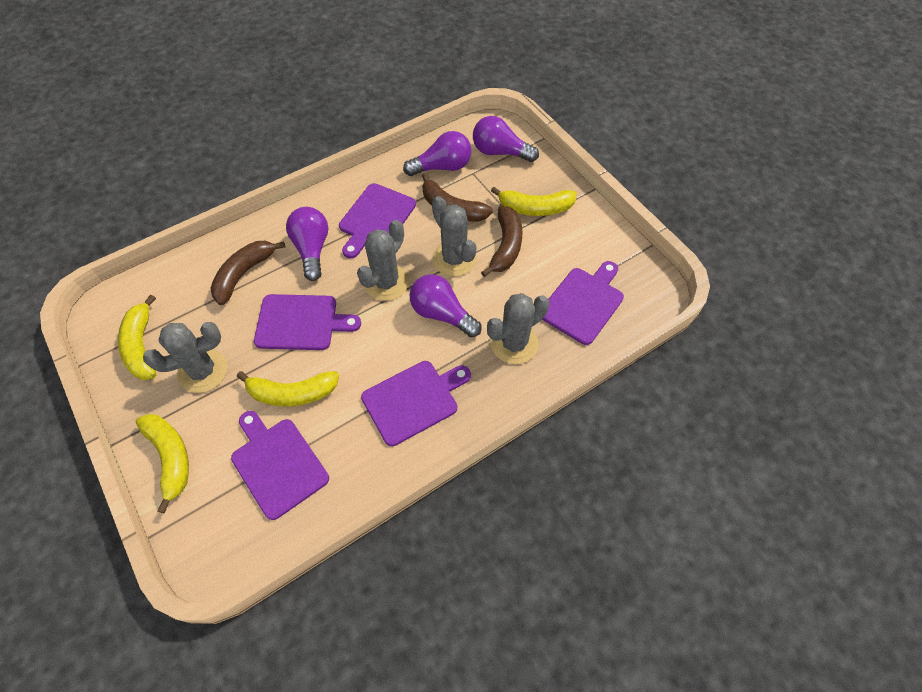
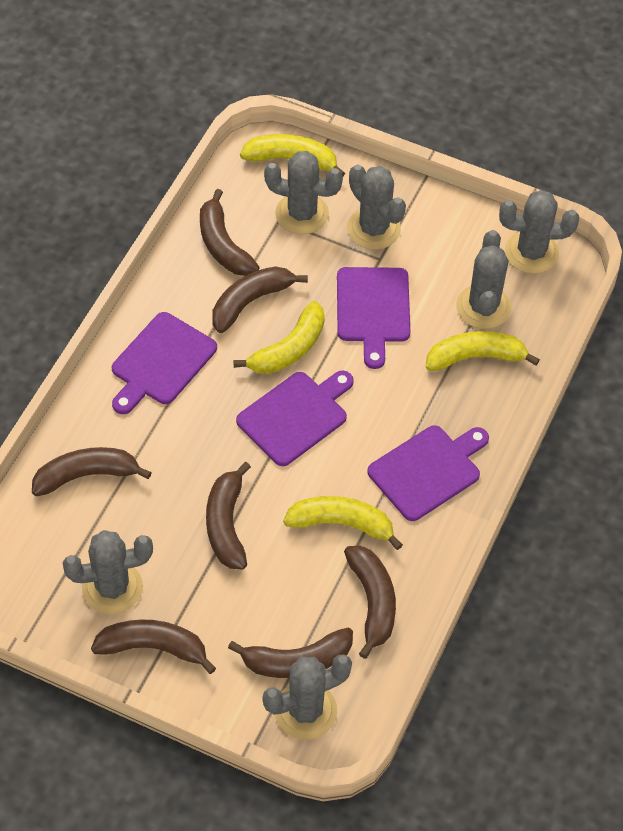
brown banana: 3 -> 7
grey cactus: 4 -> 6
purple cutting board: 5 -> 4
purple light bulb: 4 -> 0

